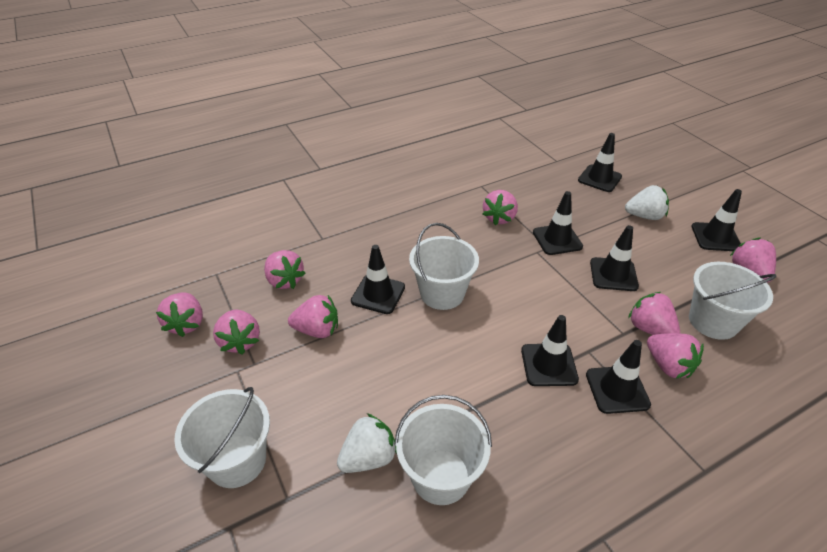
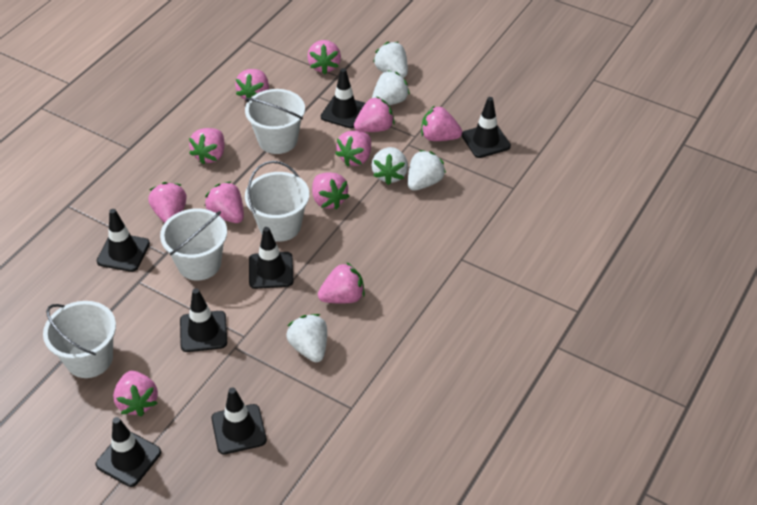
pink strawberry: 8 -> 11
white strawberry: 2 -> 5

